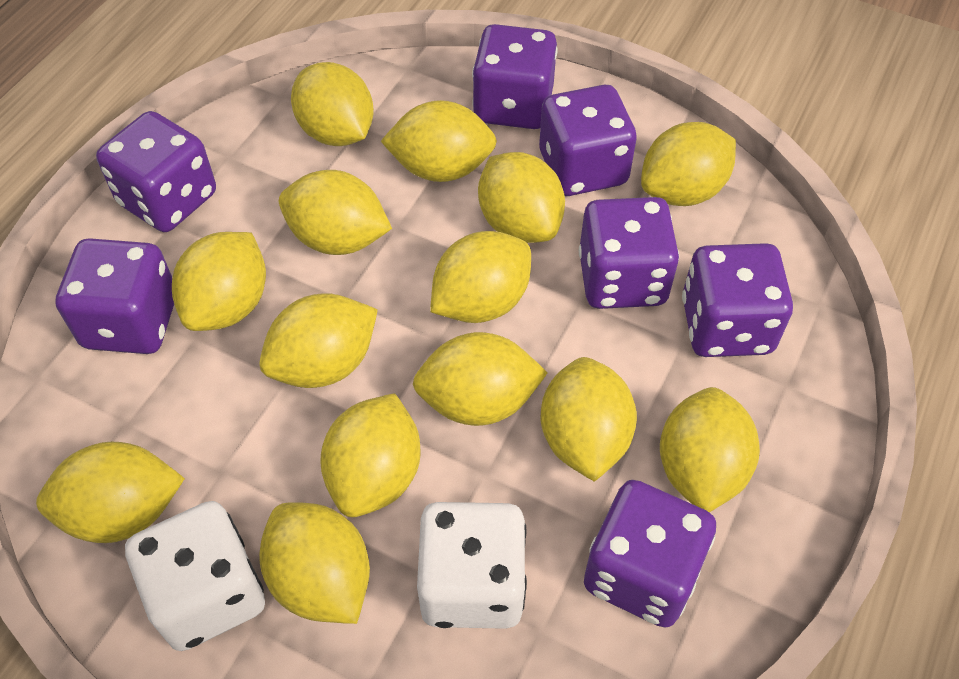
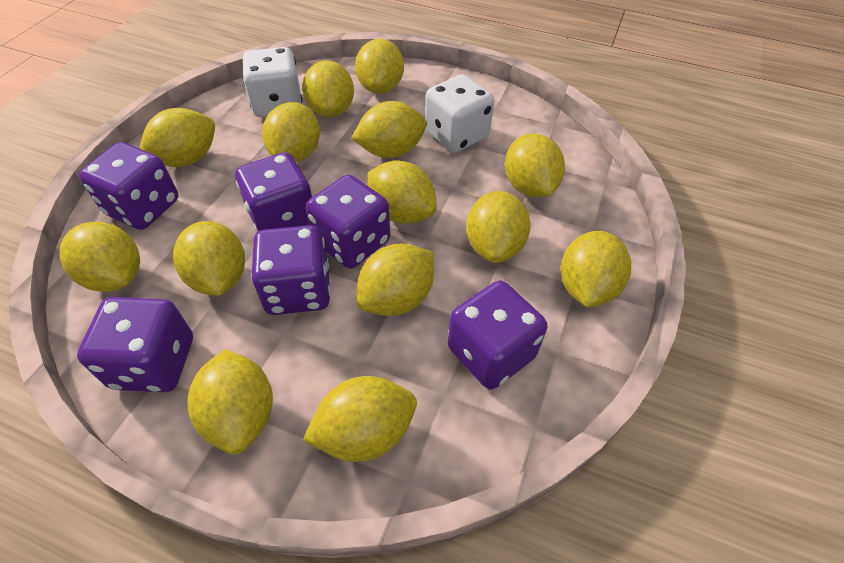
purple dice: 7 -> 6

